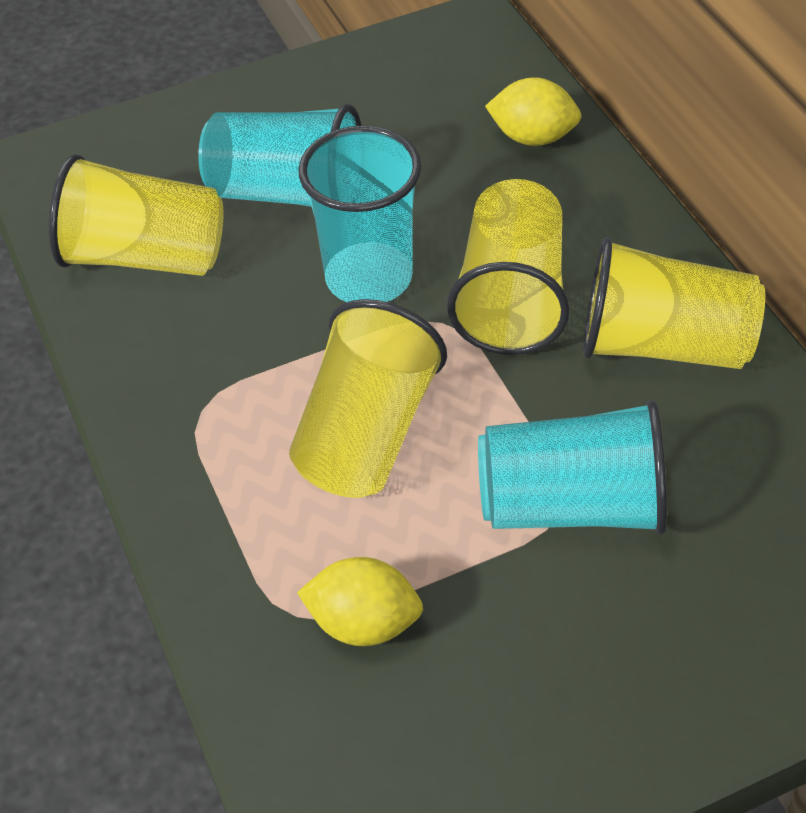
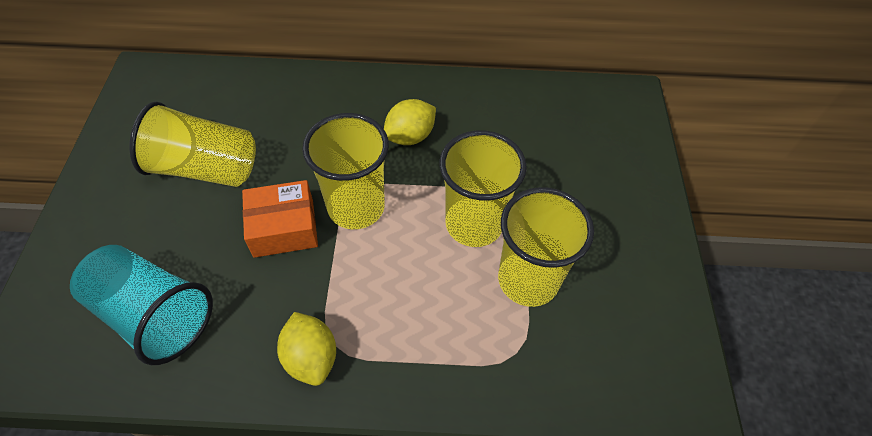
orange box: 0 -> 1
turquoise cup: 3 -> 1

